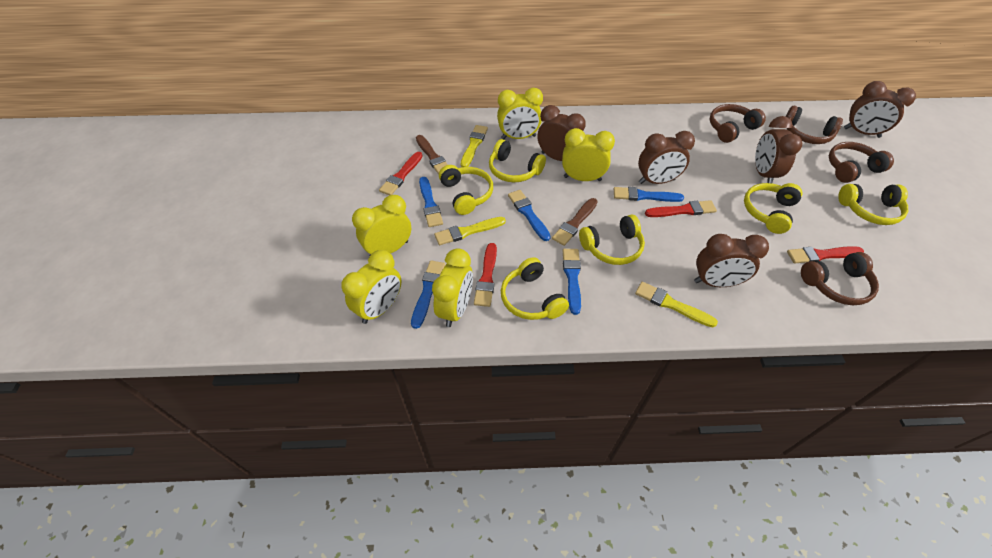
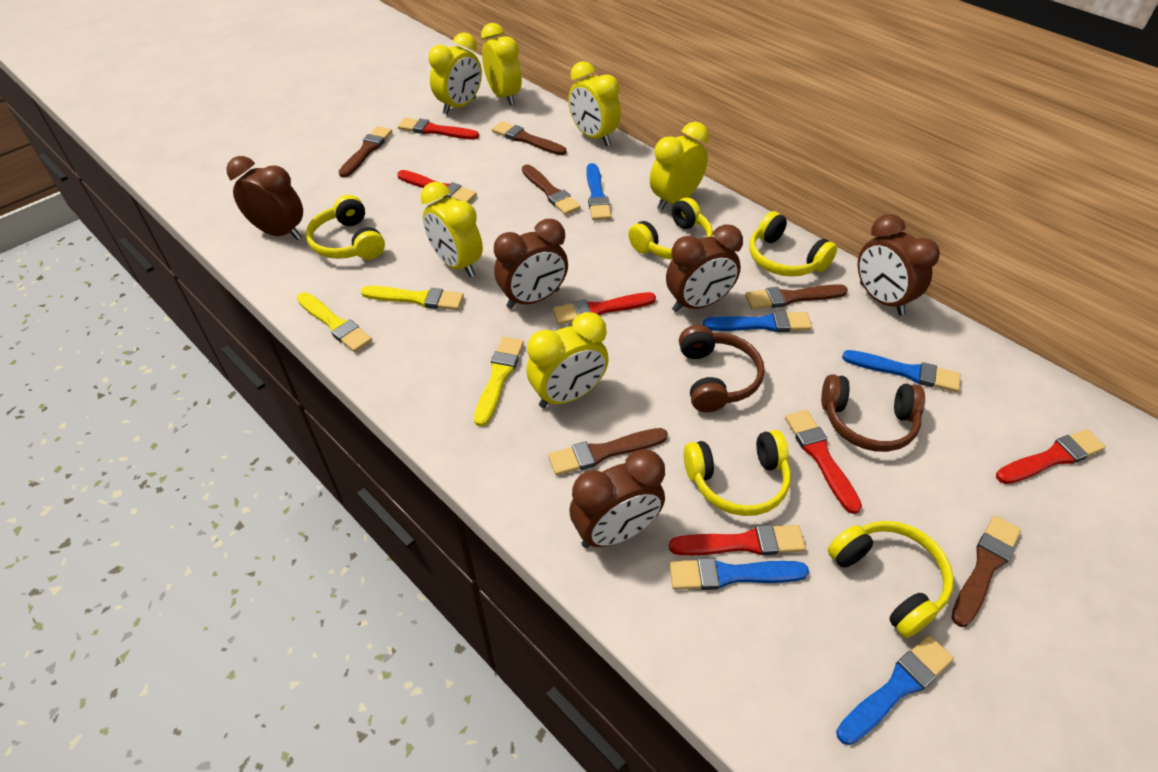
brown brush: 2 -> 6
brown headphones: 4 -> 2
red brush: 4 -> 6
yellow clock: 5 -> 6
yellow headphones: 6 -> 5

